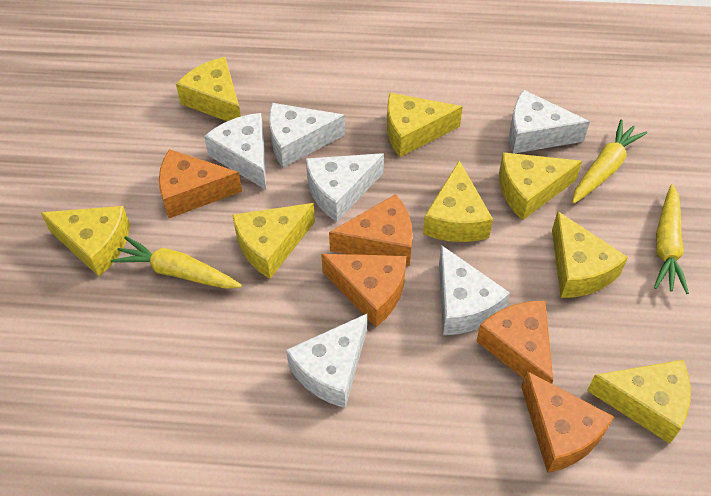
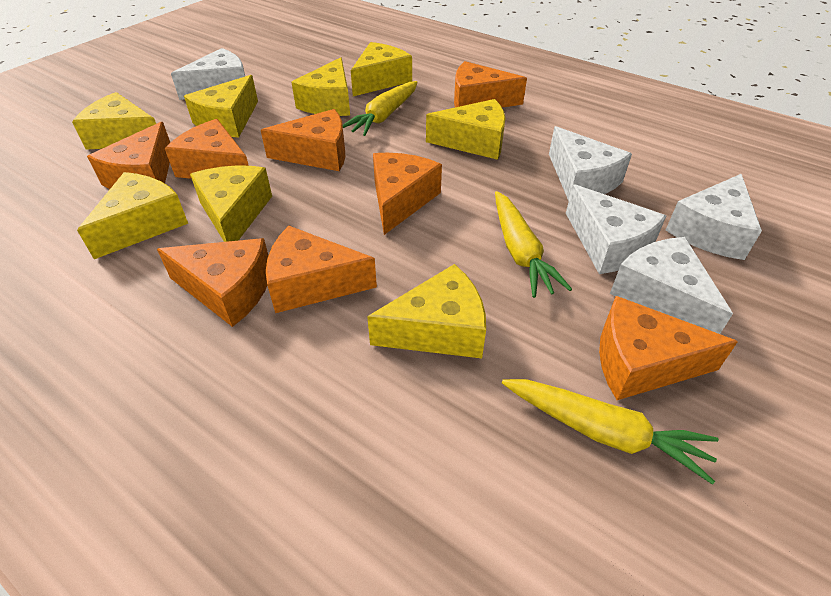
orange cheese: 5 -> 8
white cheese: 6 -> 5

